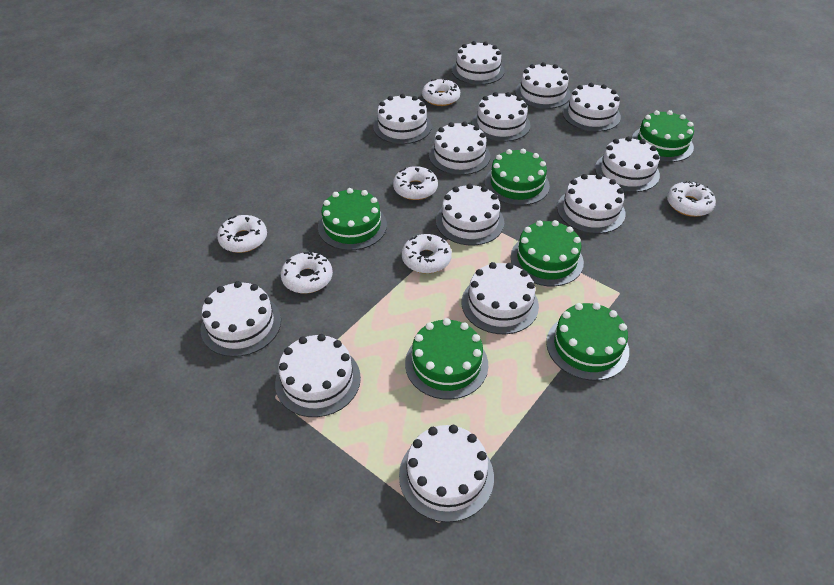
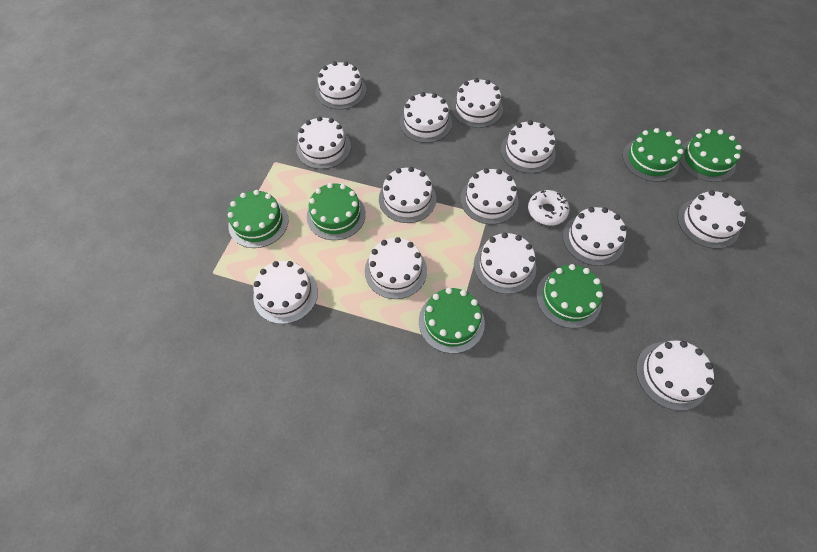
white donut: 6 -> 1

